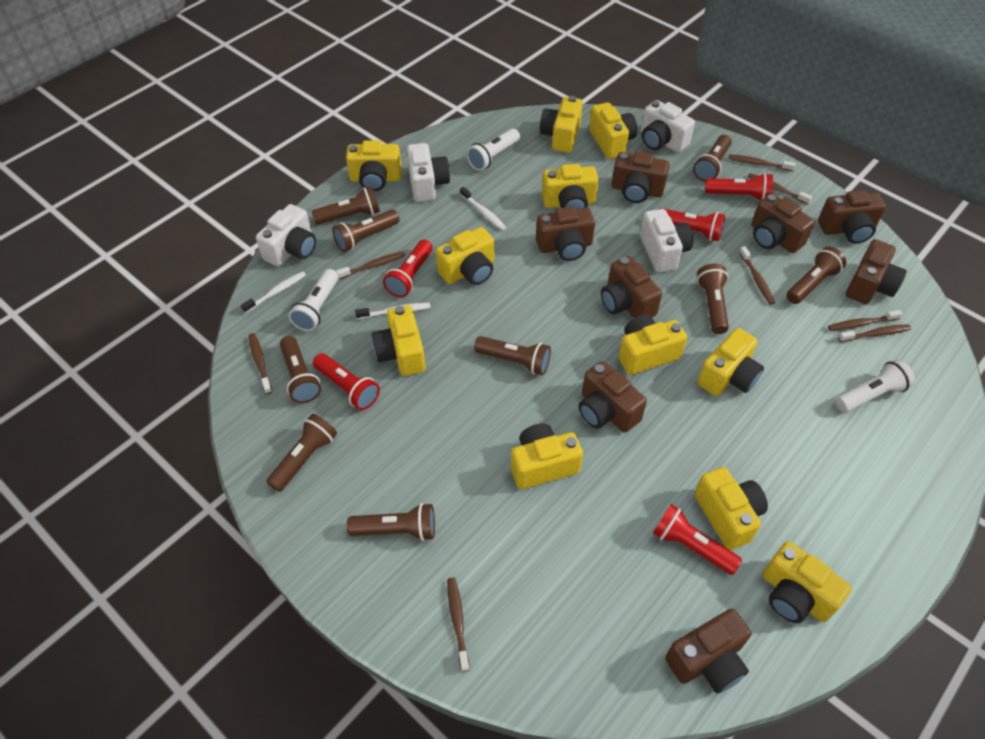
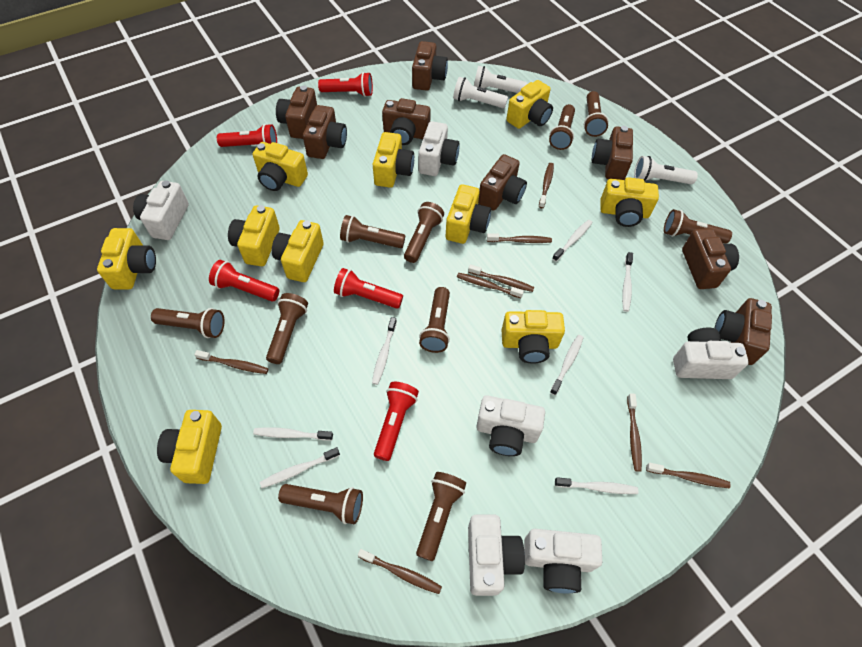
brown flashlight: 9 -> 10
white camera: 4 -> 6
white toothbrush: 3 -> 7
yellow camera: 11 -> 10

